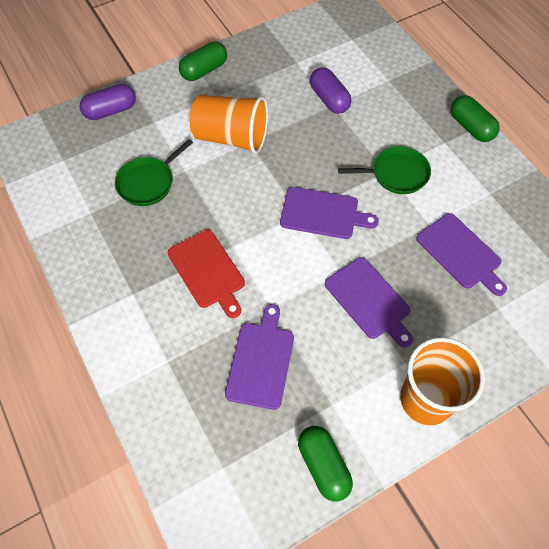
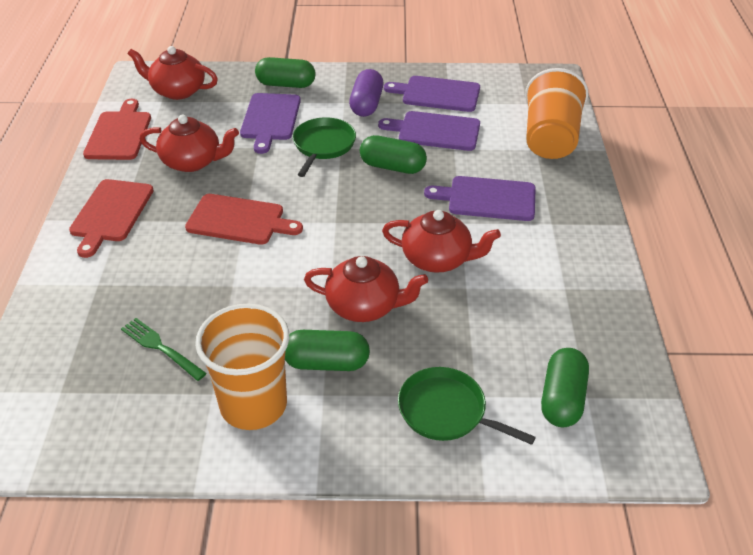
green capsule: 3 -> 4
green fork: 0 -> 1
purple capsule: 2 -> 1
red cutting board: 1 -> 3
red teapot: 0 -> 4

